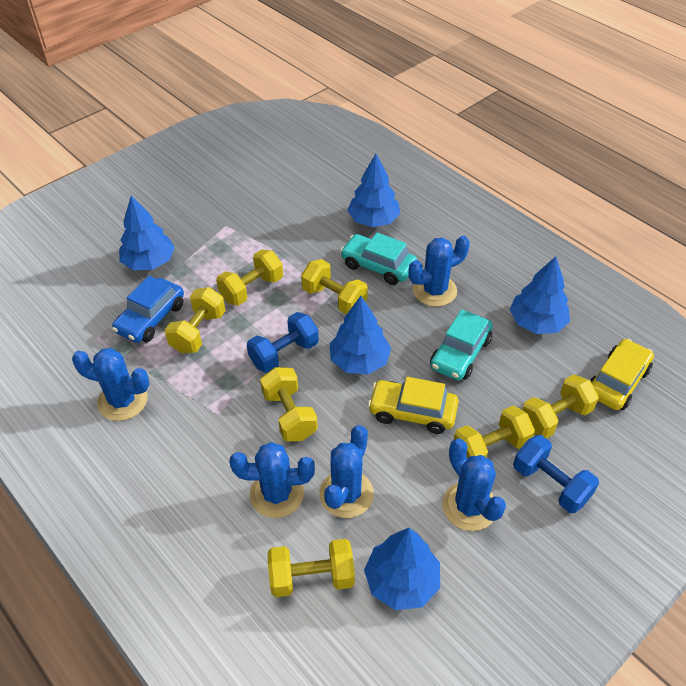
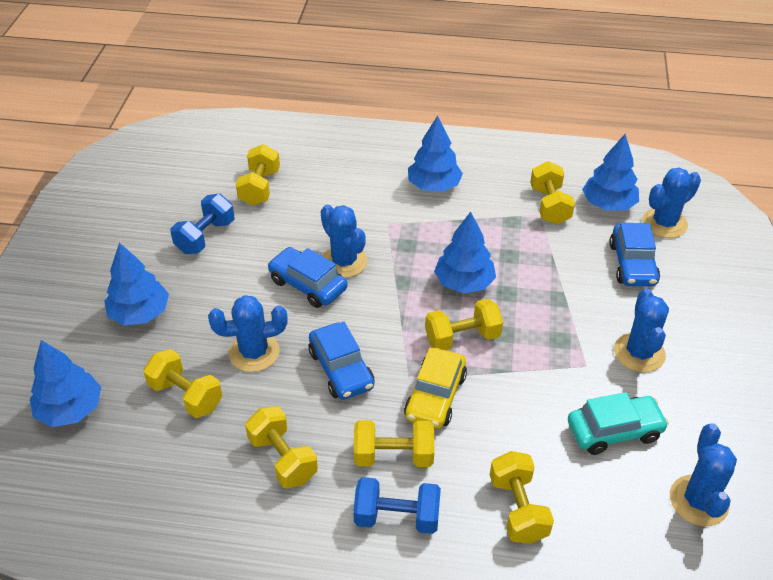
blue car: 1 -> 3
turquoise car: 2 -> 1
yellow car: 2 -> 1

